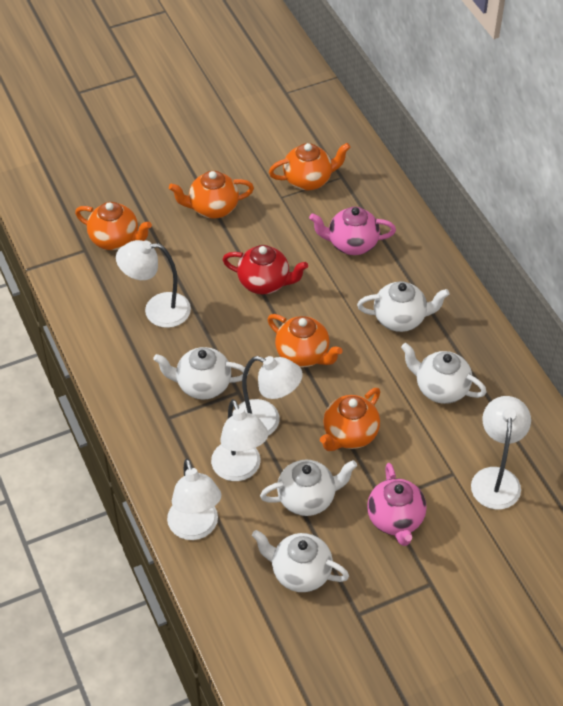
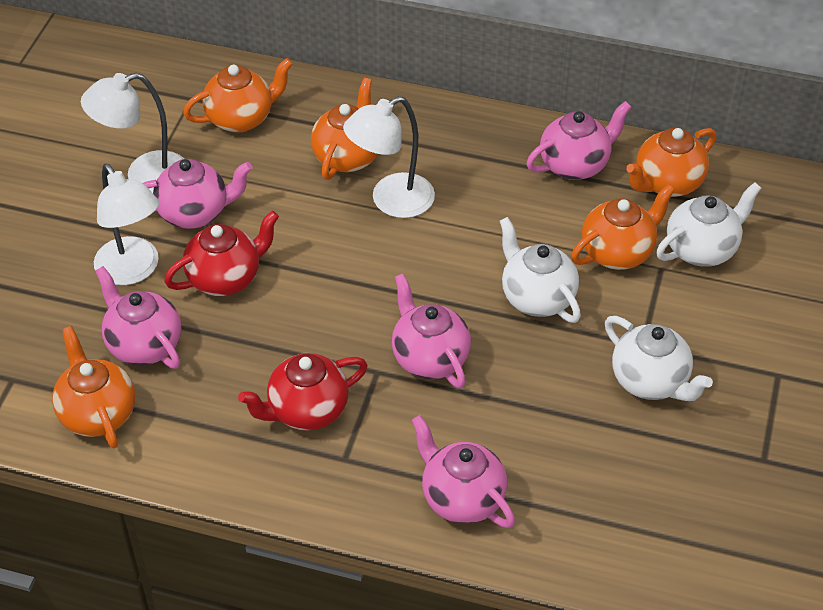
pink teapot: 2 -> 5
red teapot: 1 -> 2
white lamp: 5 -> 3
white teapot: 5 -> 3

